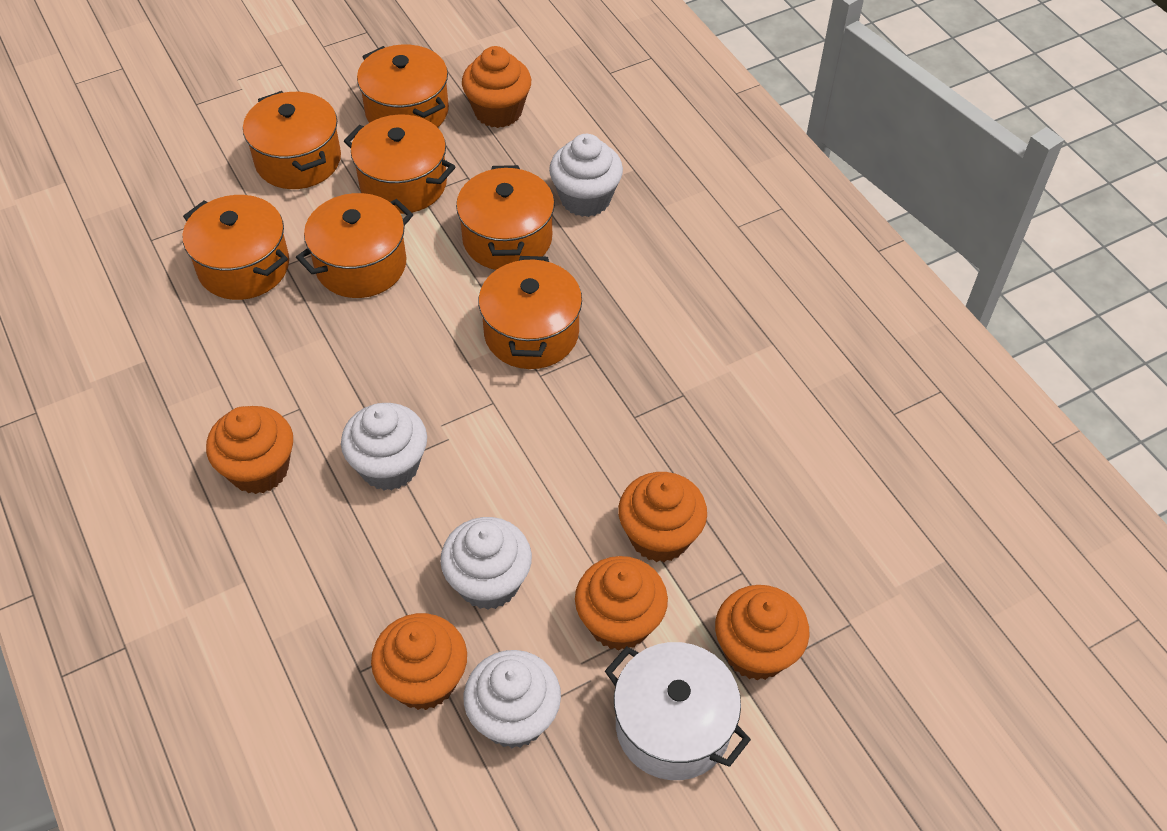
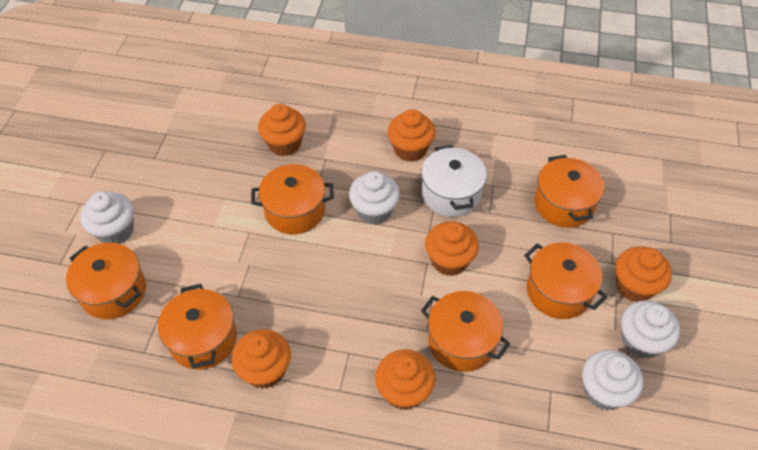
orange pot: 7 -> 6

